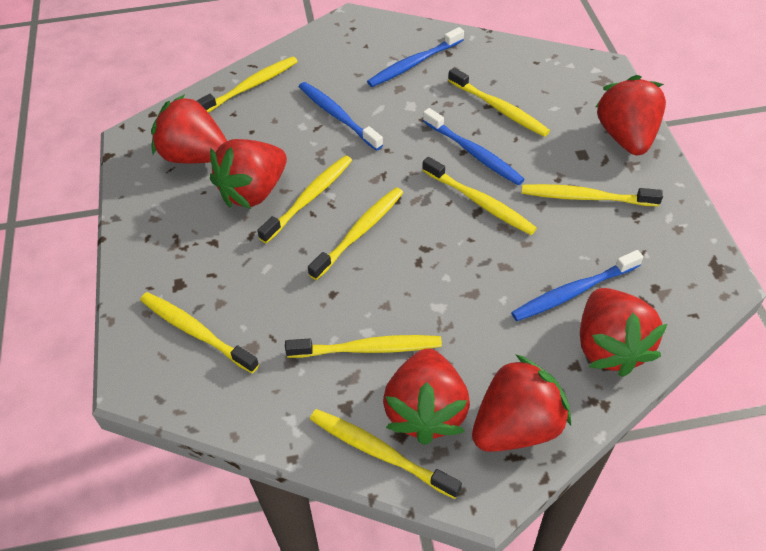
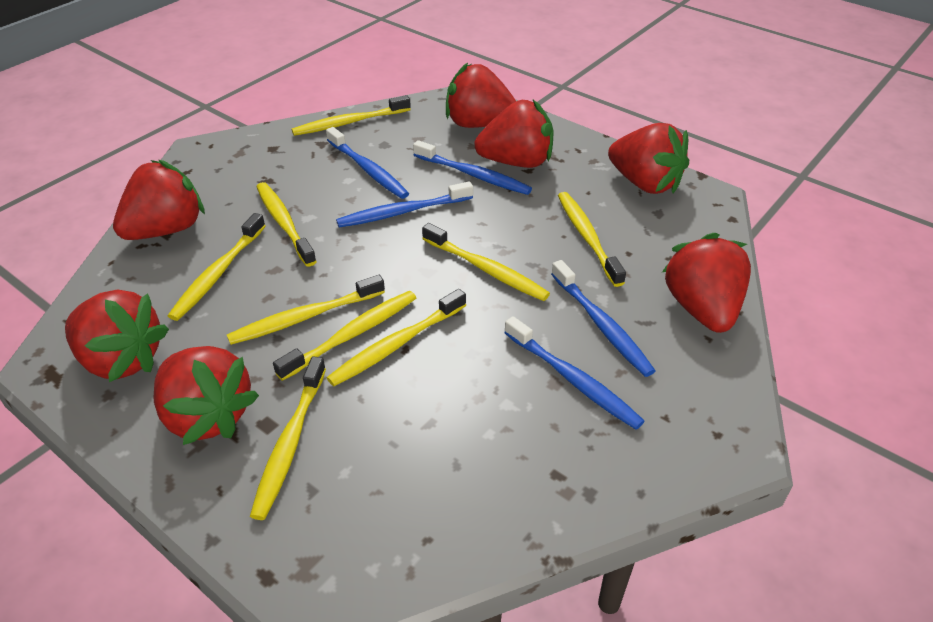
blue toothbrush: 4 -> 5
red strawberry: 6 -> 7

